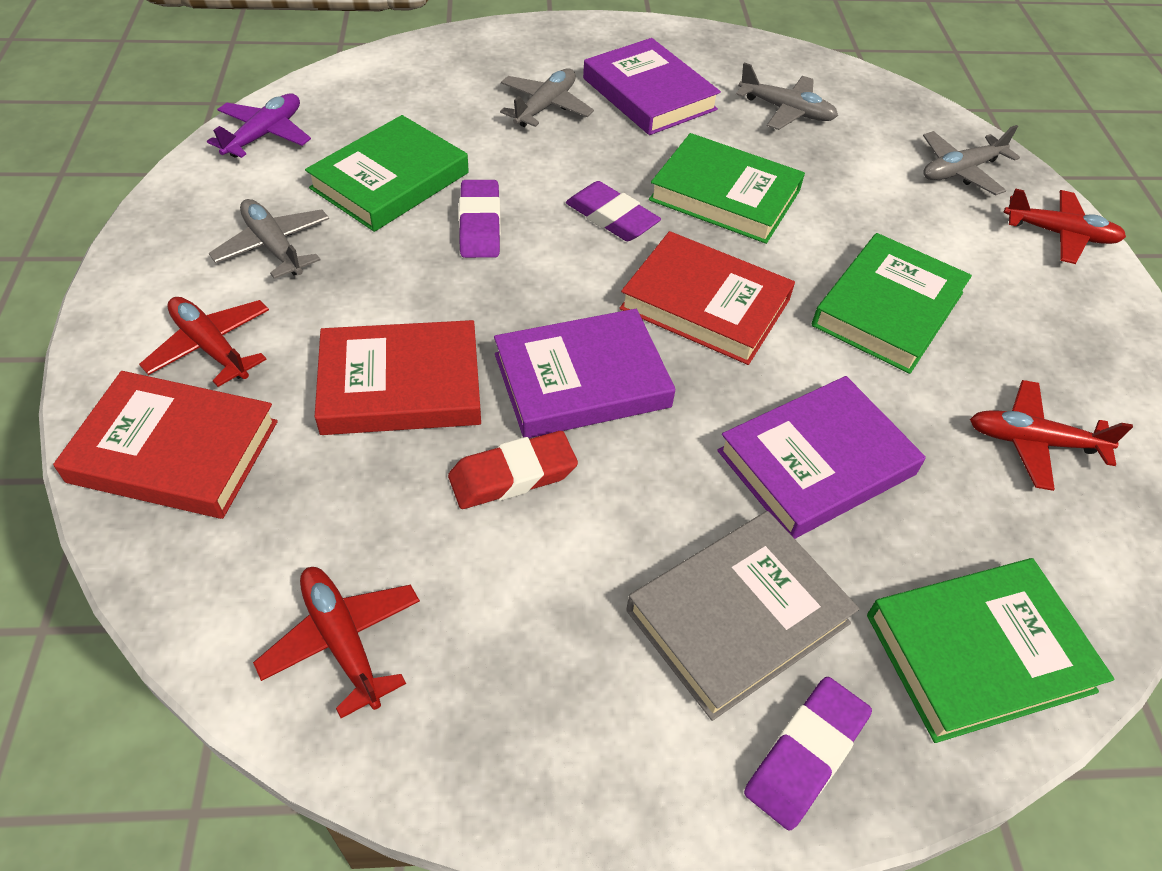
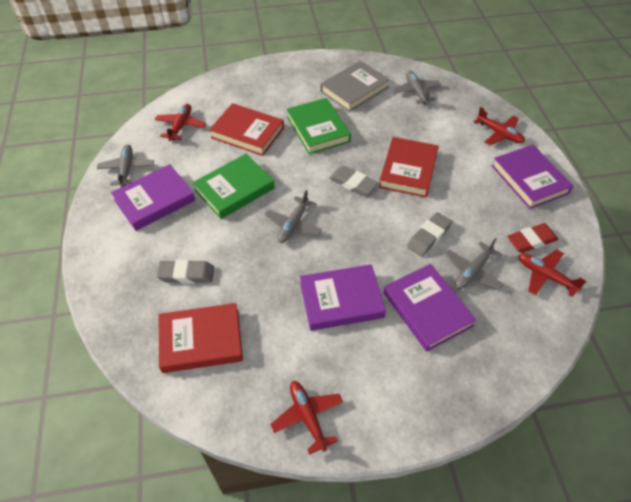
green book: 4 -> 2
grey eraser: 0 -> 3
purple book: 3 -> 4
purple eraser: 3 -> 0
purple plane: 1 -> 0

